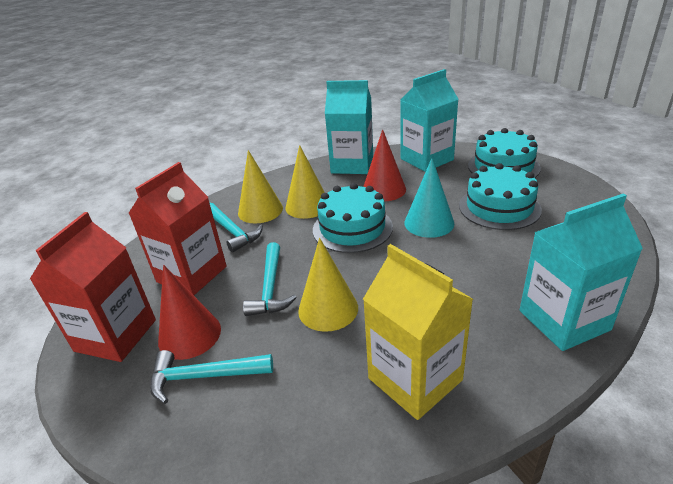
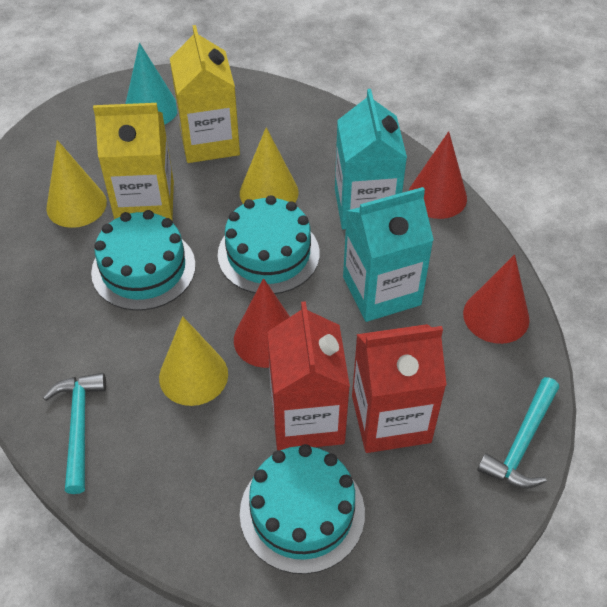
red cone: 2 -> 3
turquoise carton: 3 -> 2
turquoise hammer: 3 -> 2
yellow carton: 1 -> 2

